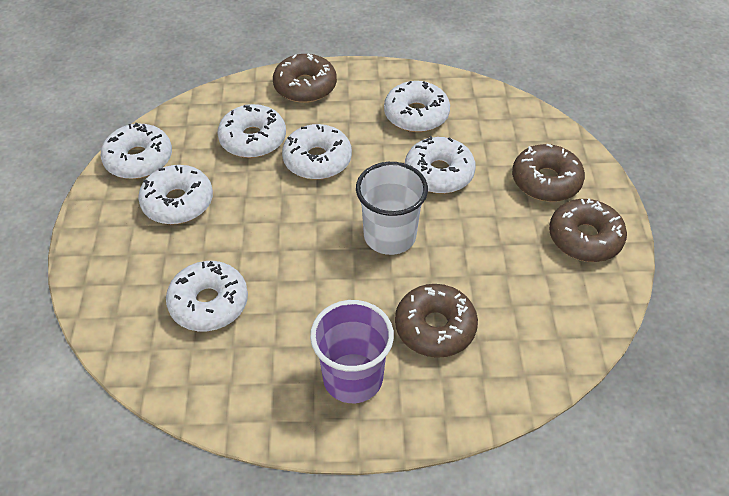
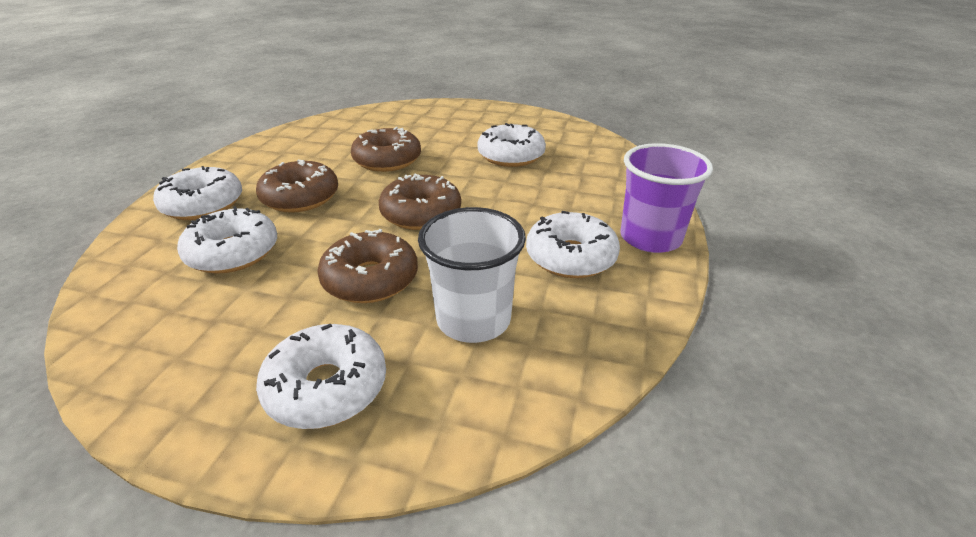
white donut: 7 -> 5

